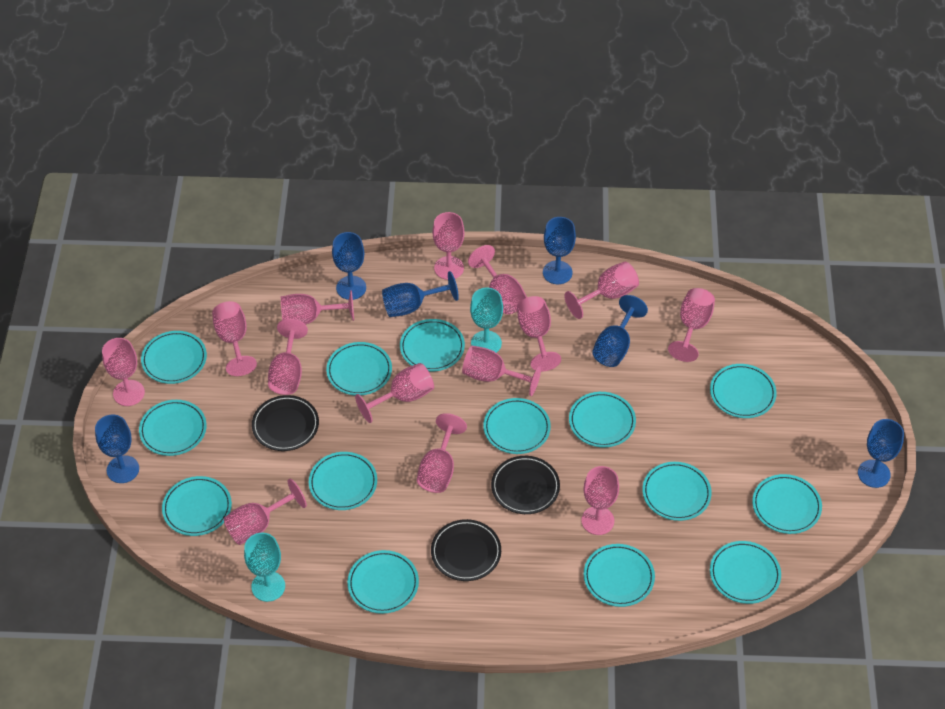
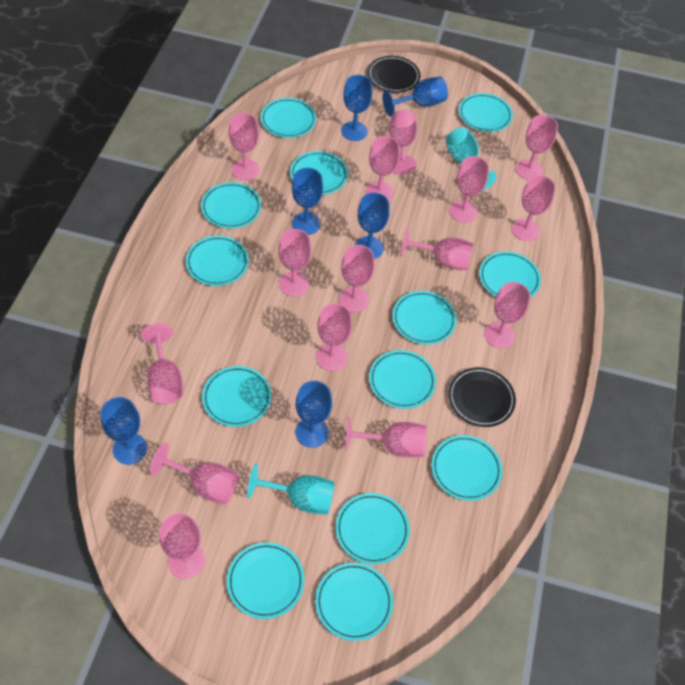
black plate: 3 -> 2
pink goblet: 14 -> 15
turquoise plate: 14 -> 13

